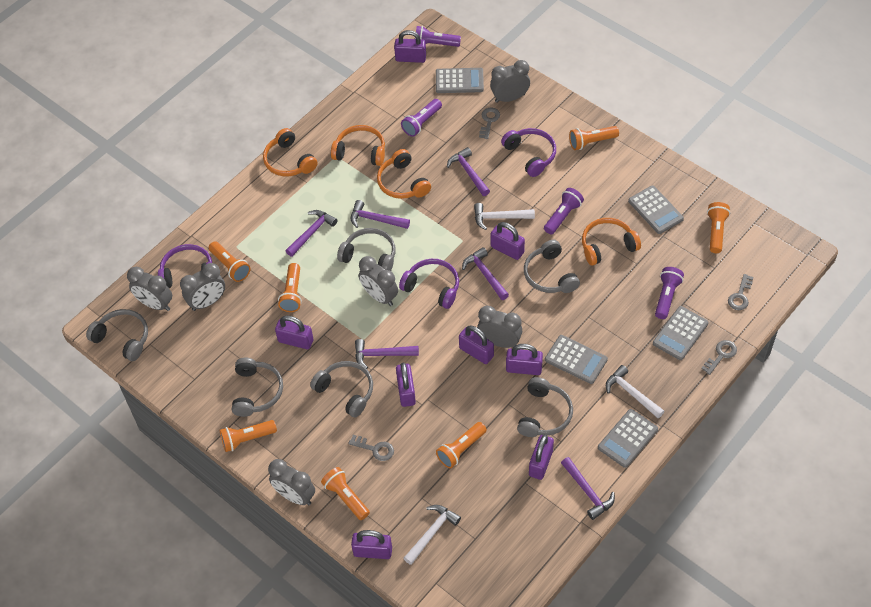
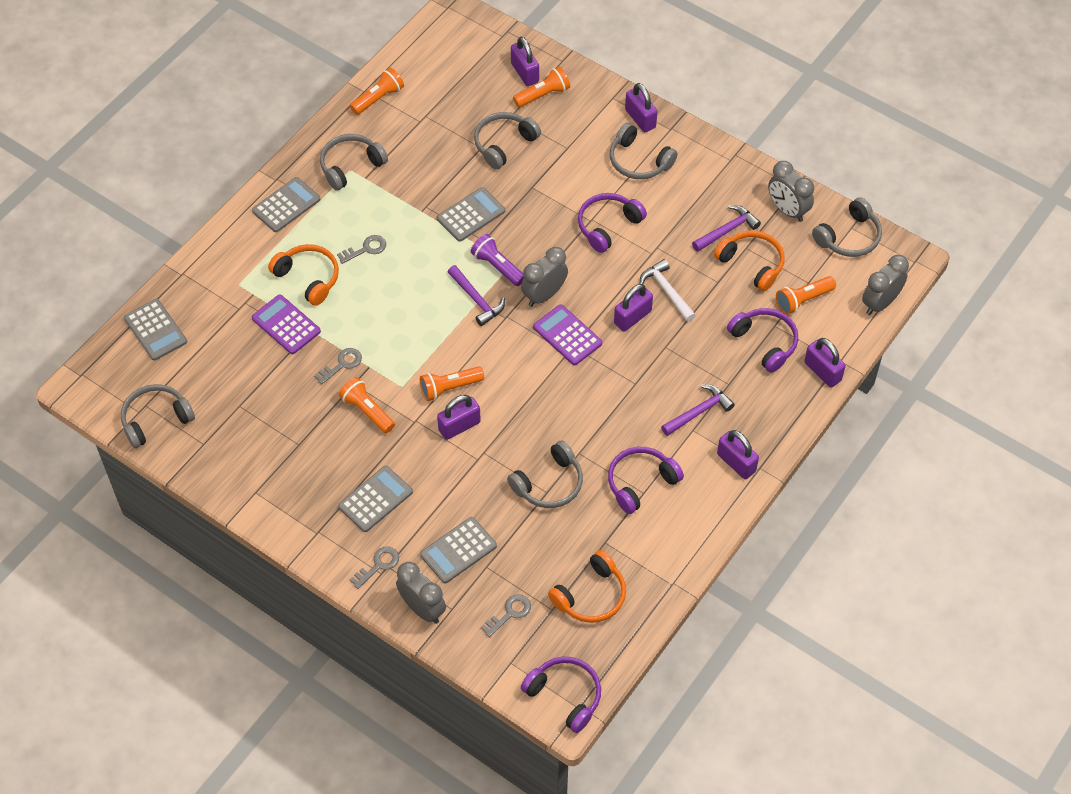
grey clock: 6 -> 4
orange flashlight: 7 -> 5
orange headphones: 4 -> 3
purple calculator: 0 -> 2
purple flashlight: 4 -> 1
purple hammer: 6 -> 3
purple headphones: 3 -> 4
purple padlock: 8 -> 6
white hammer: 3 -> 1

